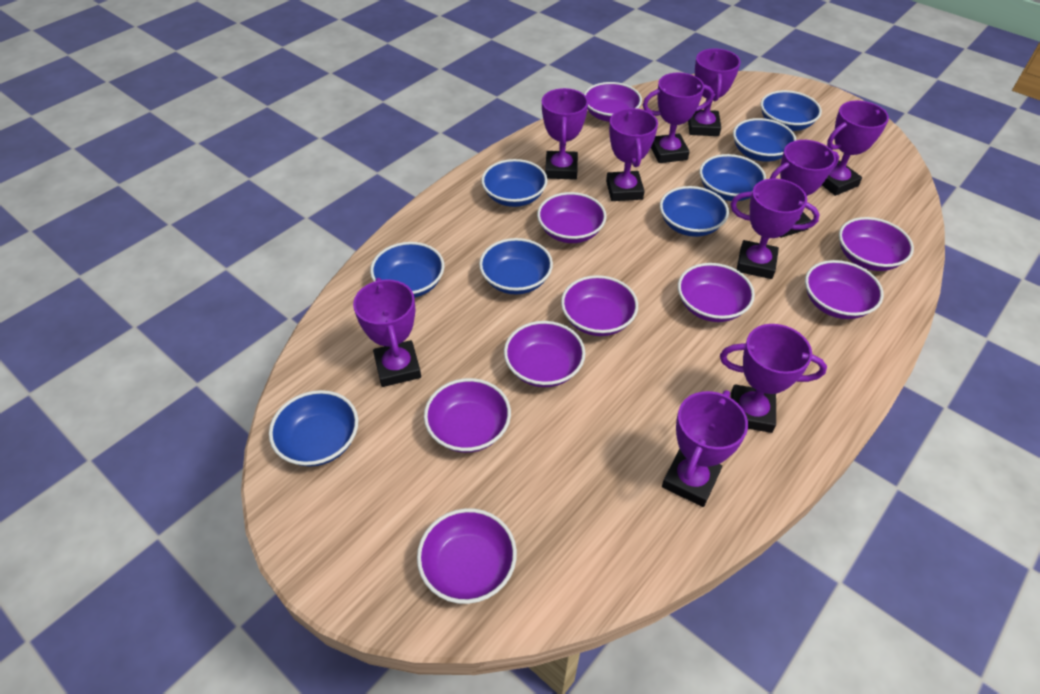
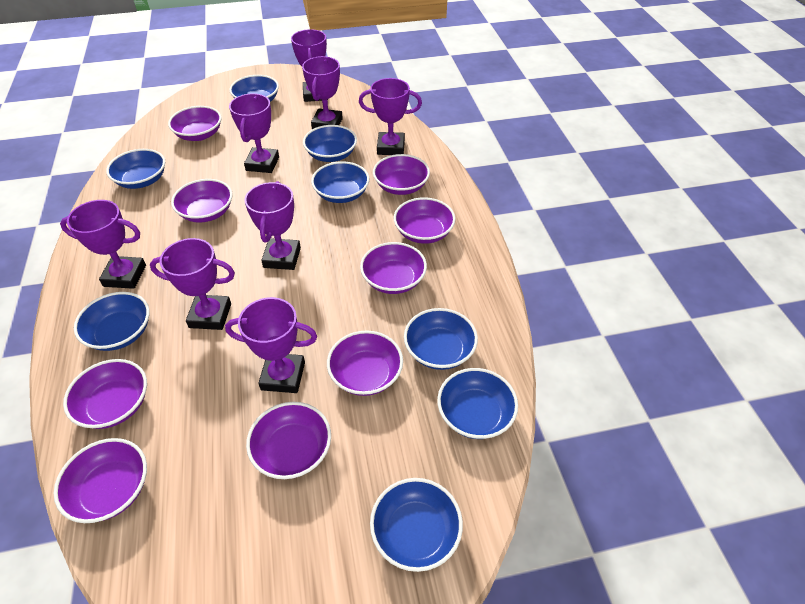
purple trophy: 10 -> 8

